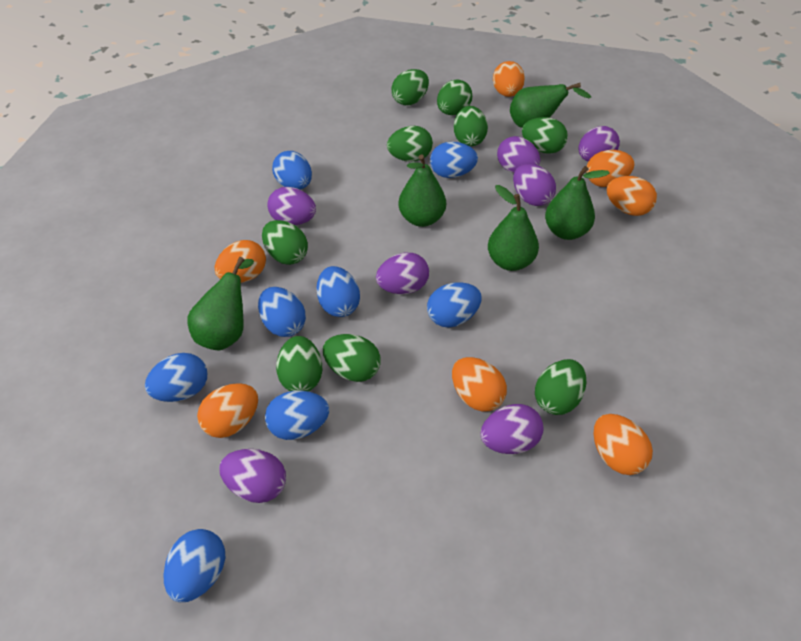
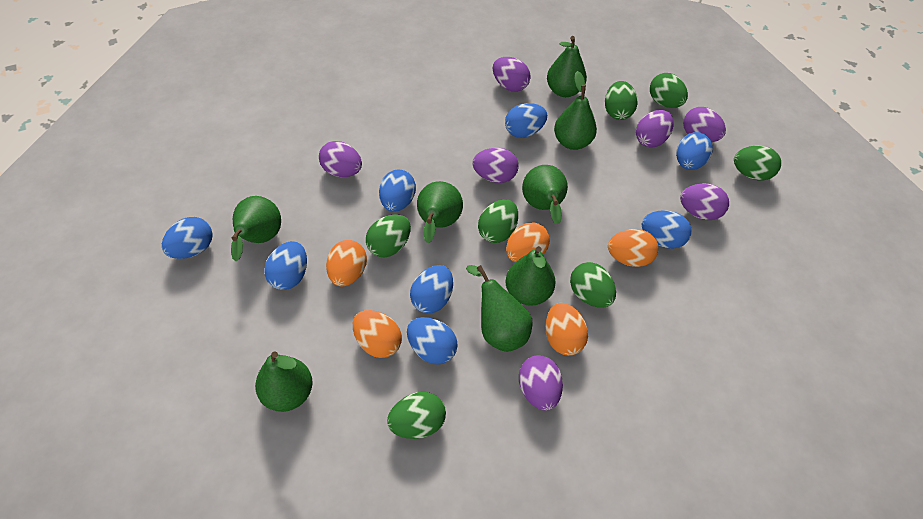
green egg: 9 -> 7
green pear: 5 -> 8
orange egg: 7 -> 5

